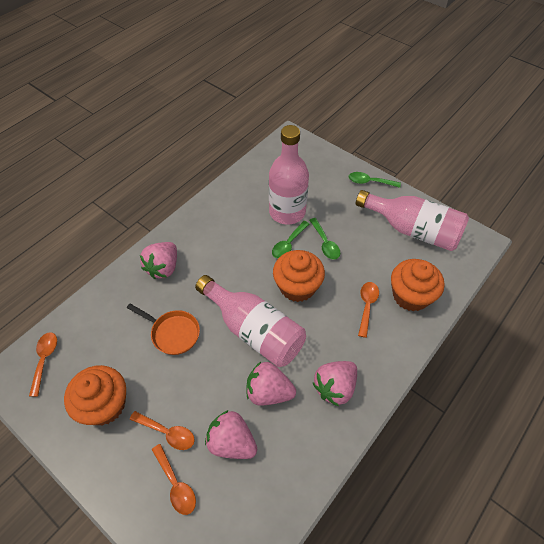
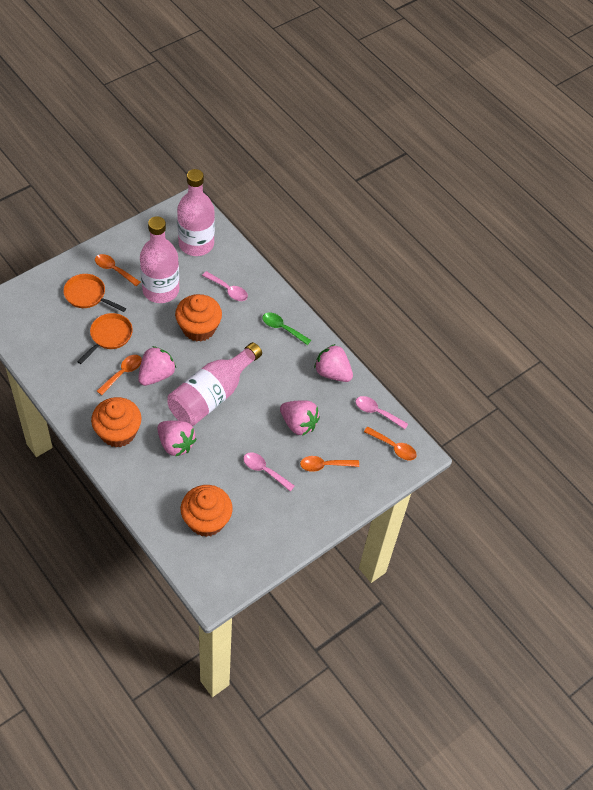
green spoon: 3 -> 1
orange pan: 1 -> 2
pink spoon: 0 -> 3

